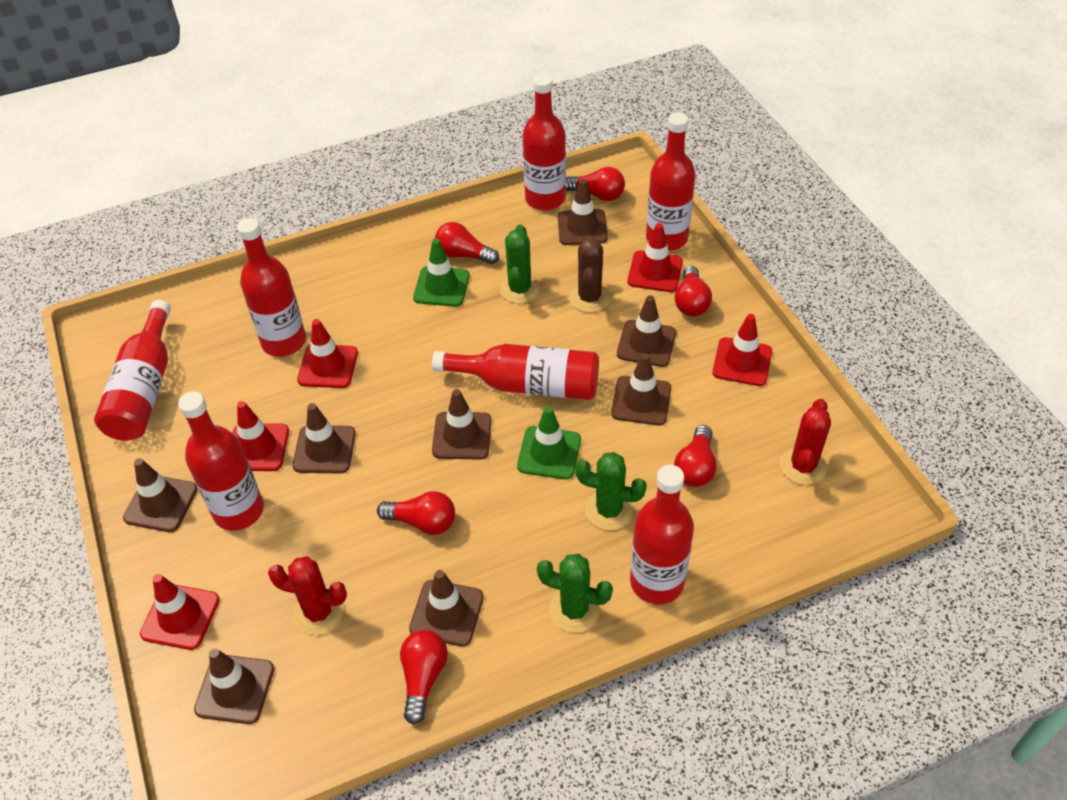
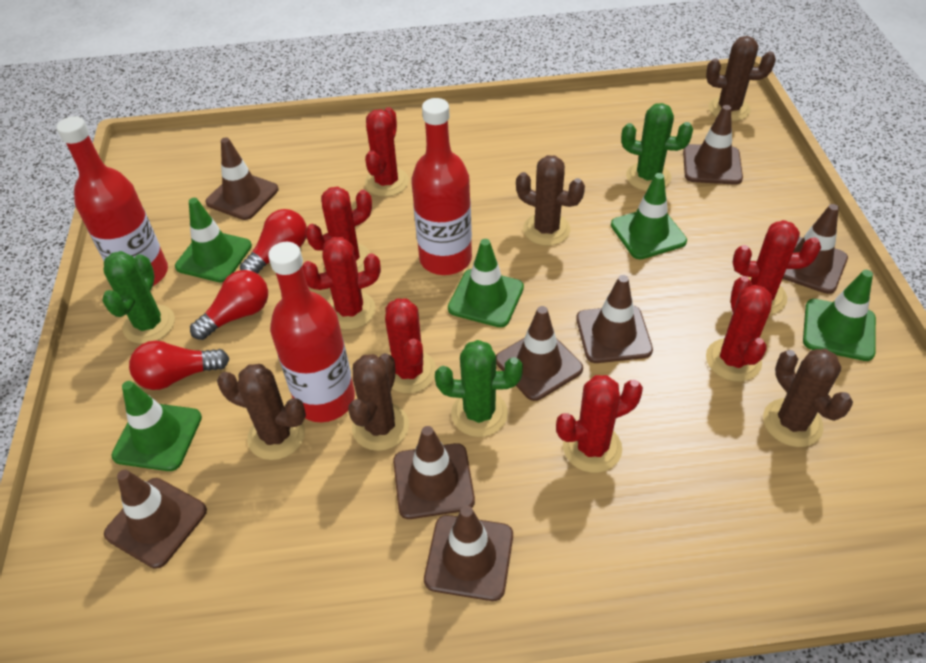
brown cactus: 1 -> 5
green traffic cone: 2 -> 5
red bottle: 7 -> 3
red cactus: 2 -> 7
red light bulb: 6 -> 3
red traffic cone: 5 -> 0

